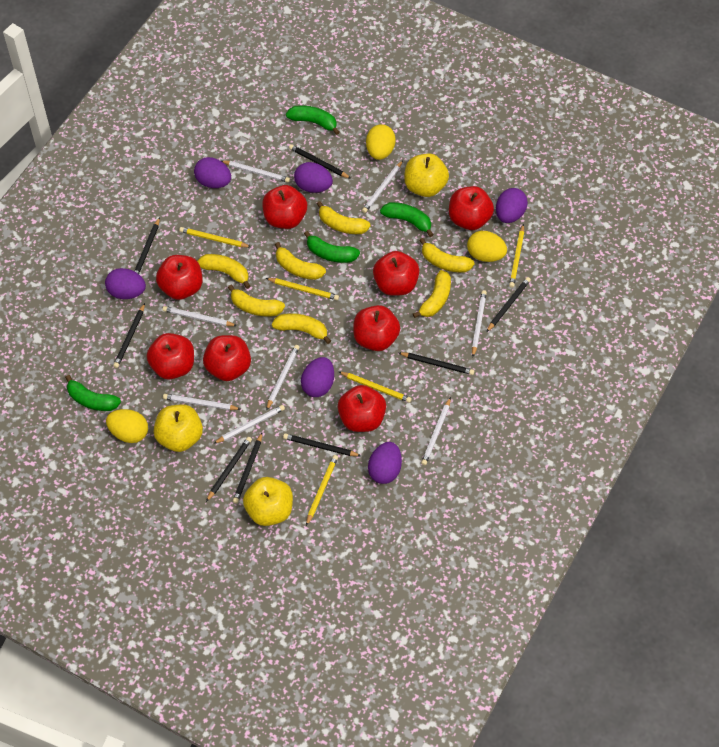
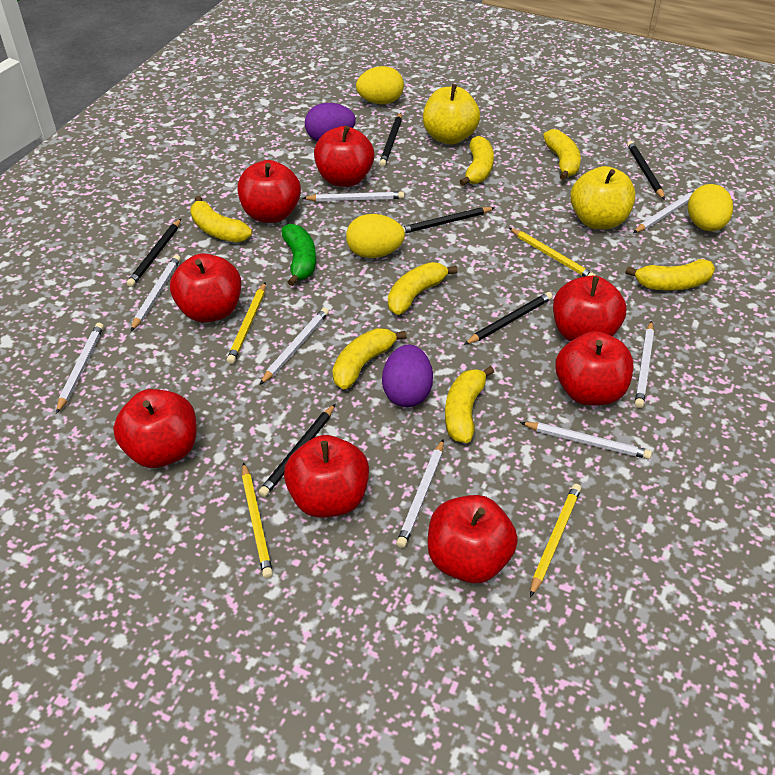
black pencil: 8 -> 6
green banana: 4 -> 1
purple egg: 6 -> 2
yellow apple: 3 -> 2
yellow pencil: 5 -> 4

